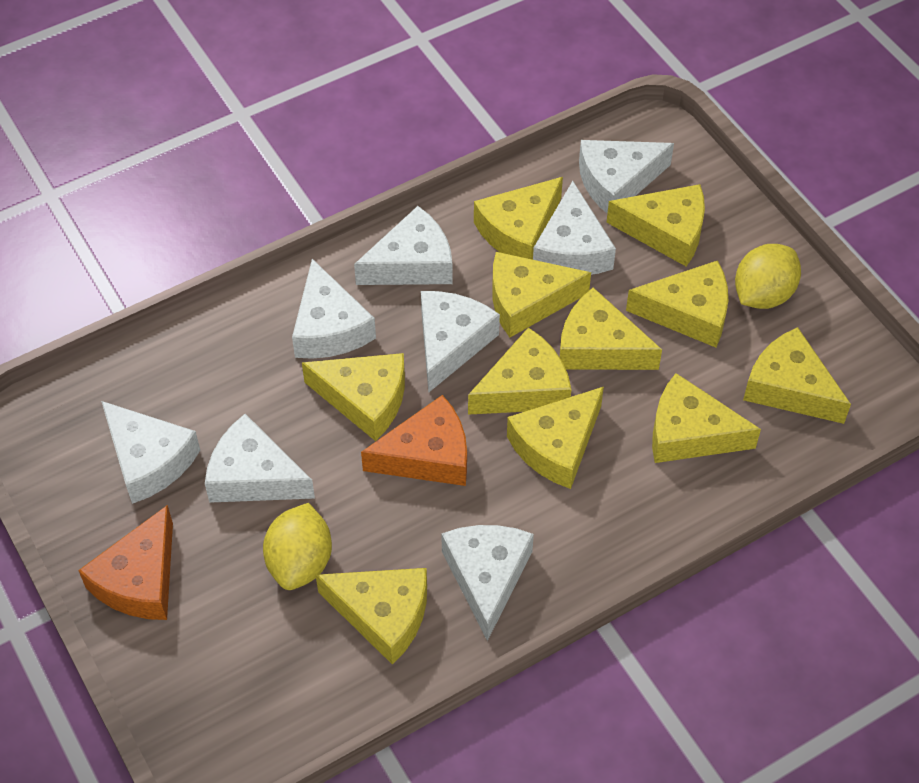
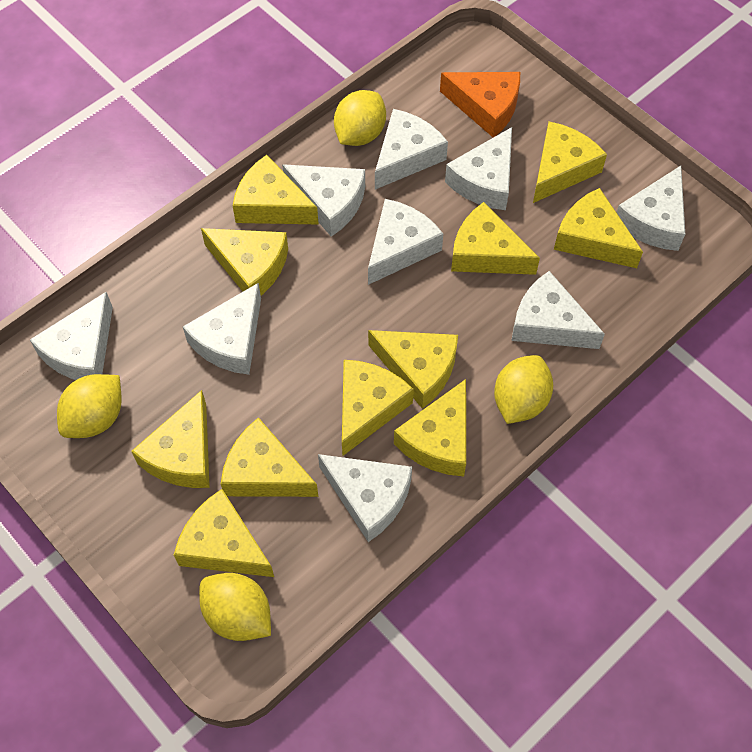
orange cheese: 2 -> 1
white cheese: 8 -> 9
yellow lemon: 2 -> 4

